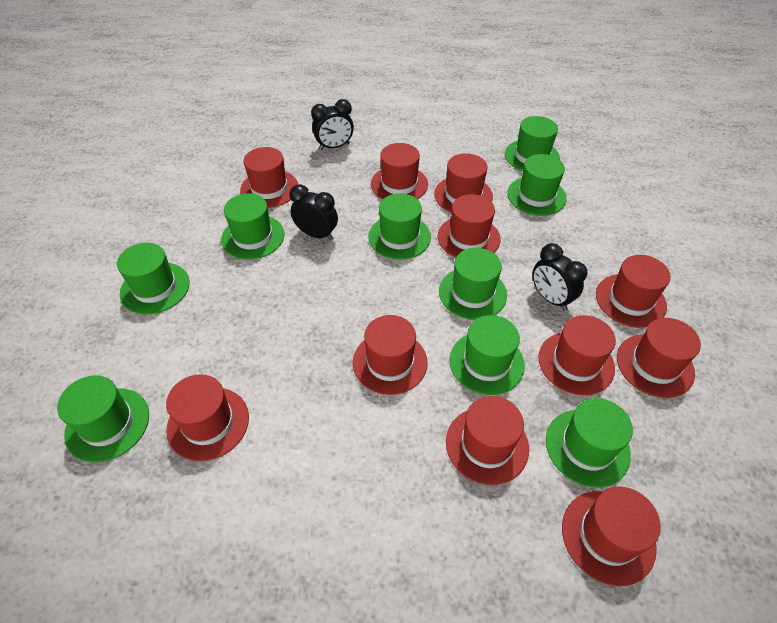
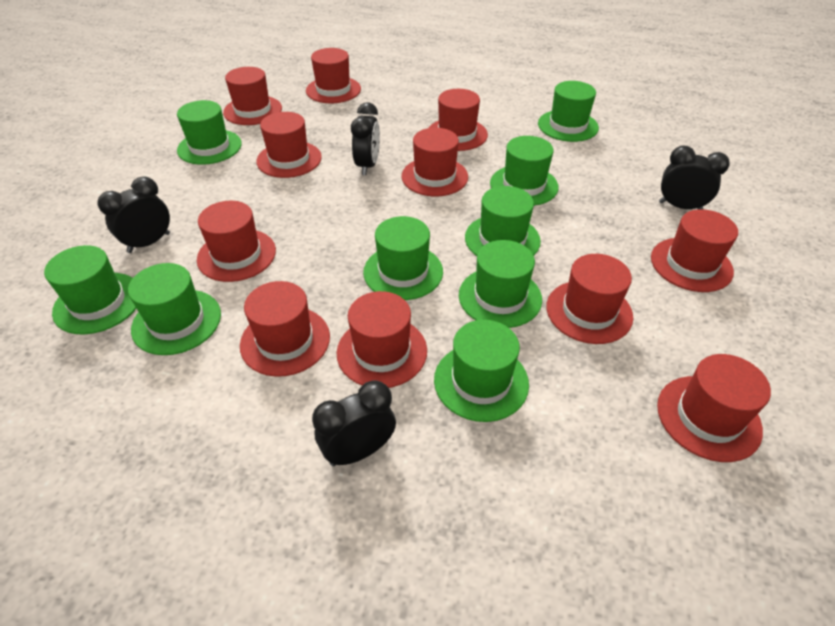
black clock: 3 -> 4

